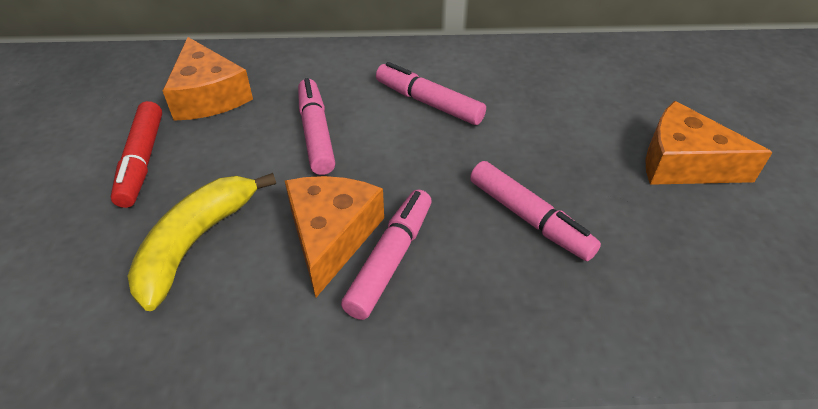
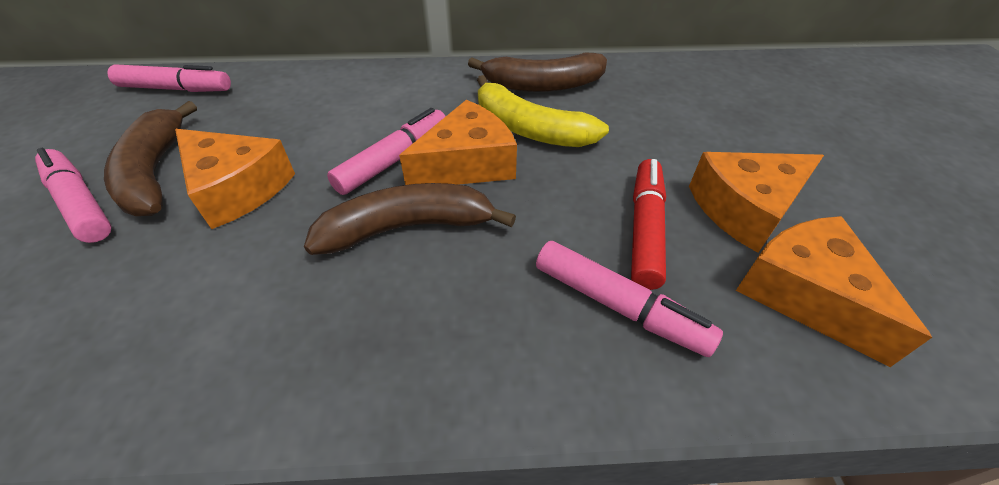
brown banana: 0 -> 3
orange cheese: 3 -> 4

